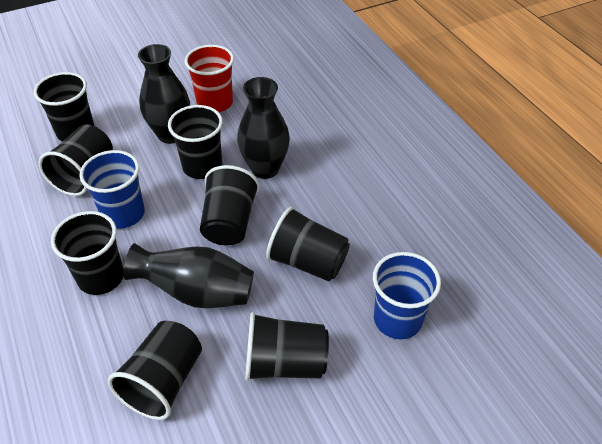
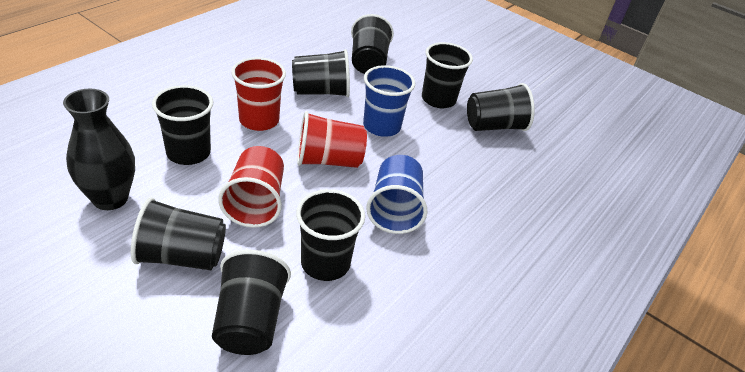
black vase: 3 -> 1
red cup: 1 -> 3

